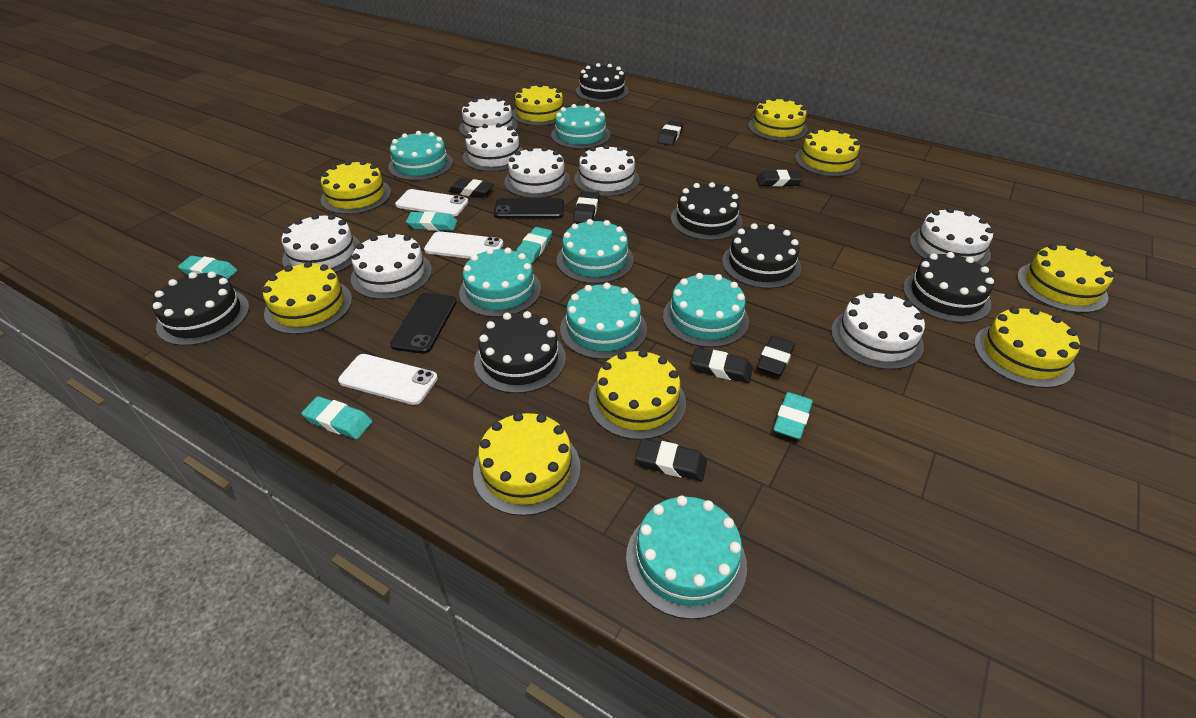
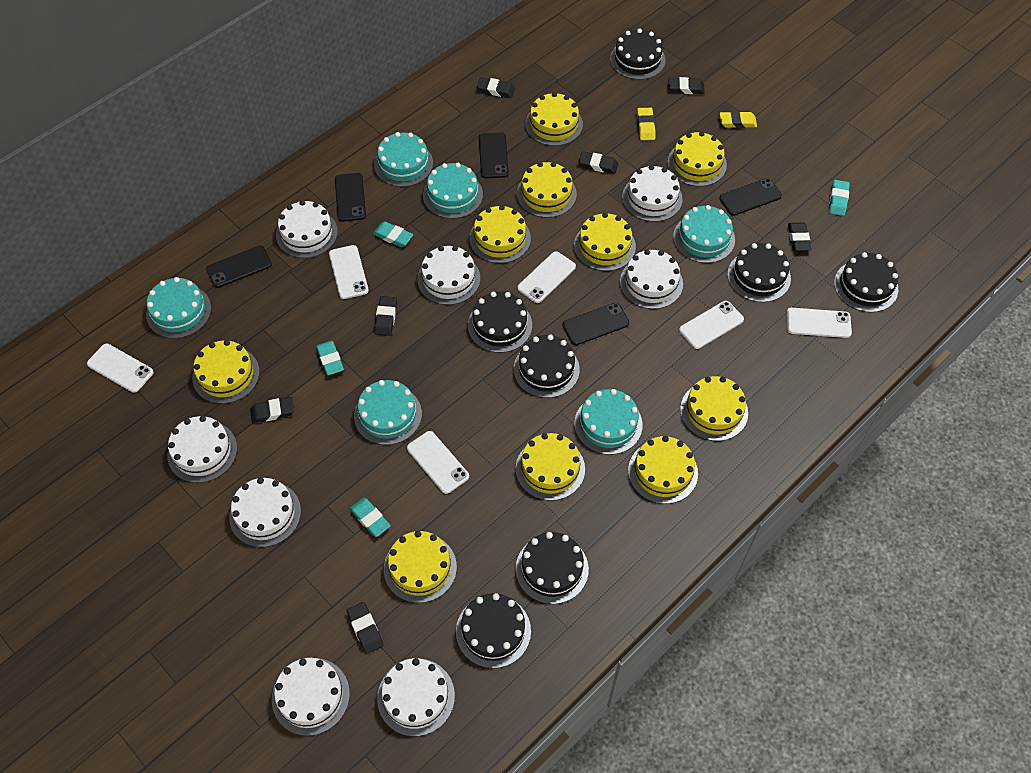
black cake: 6 -> 7
black phone: 2 -> 5
turquoise cake: 7 -> 6
turquoise eraser: 5 -> 4
white phone: 3 -> 6
yellow cake: 9 -> 10
yellow eraser: 0 -> 2

